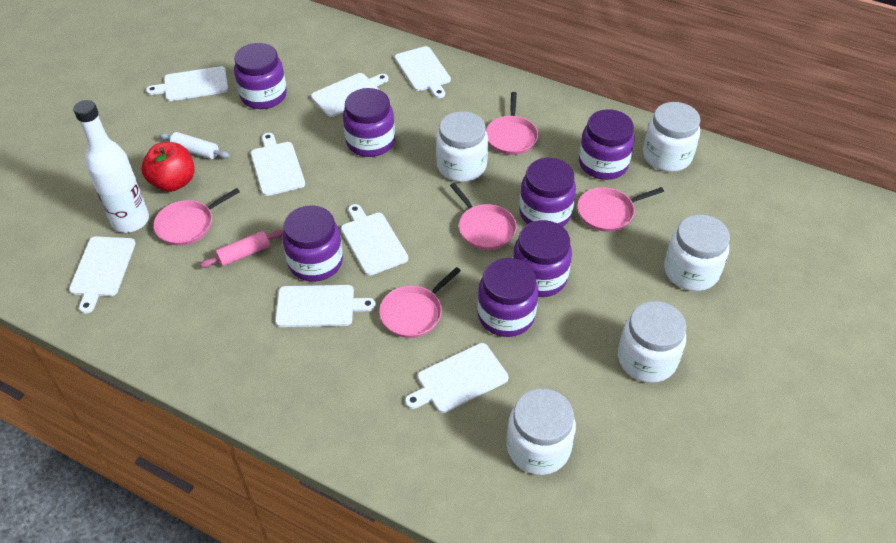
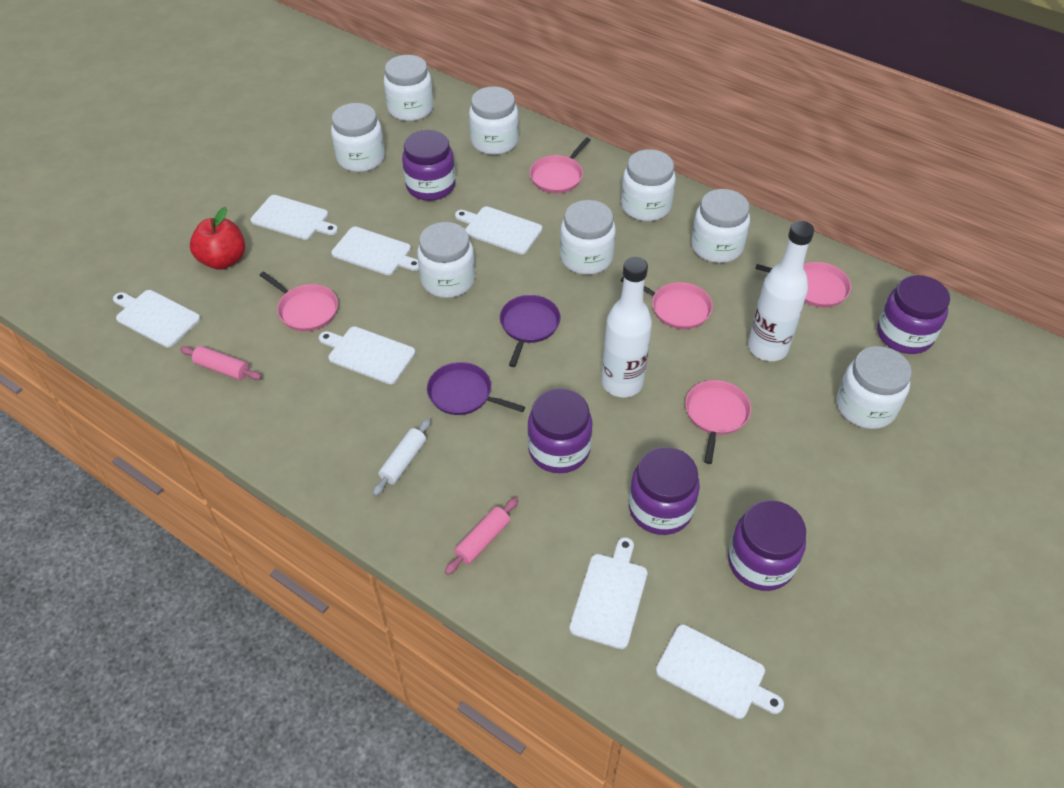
pink rolling pin: 1 -> 2
purple jar: 7 -> 5
purple pan: 0 -> 2
white bottle: 1 -> 2
white cutting board: 8 -> 7
white jar: 5 -> 8

